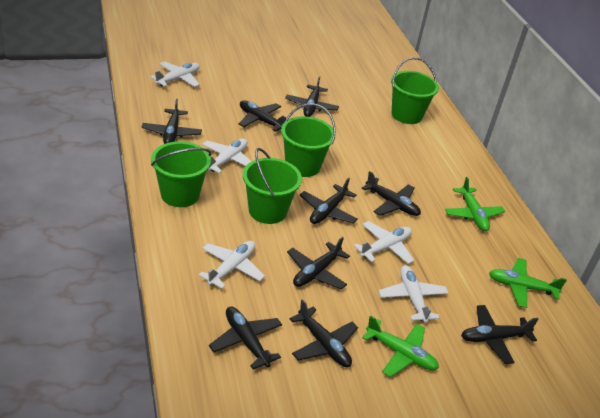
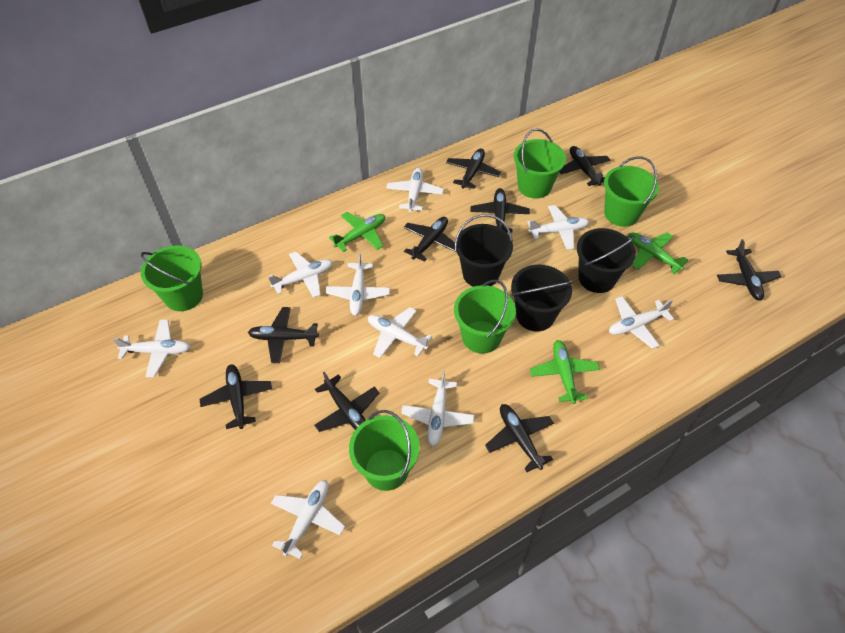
black bucket: 0 -> 3
green bucket: 4 -> 5
white plane: 5 -> 9

